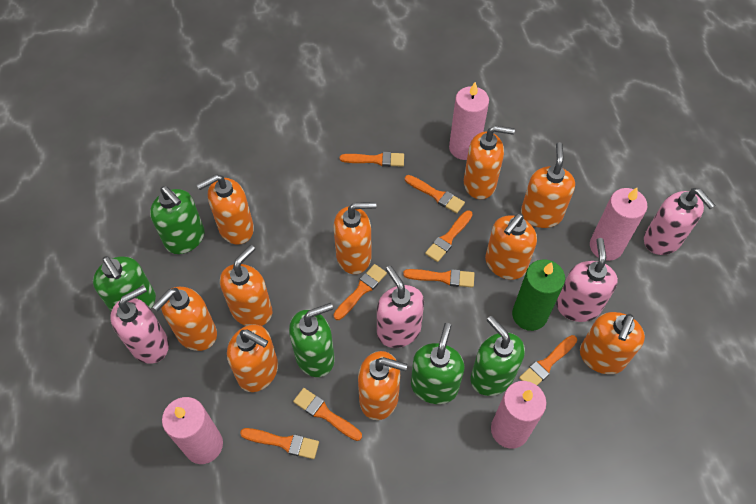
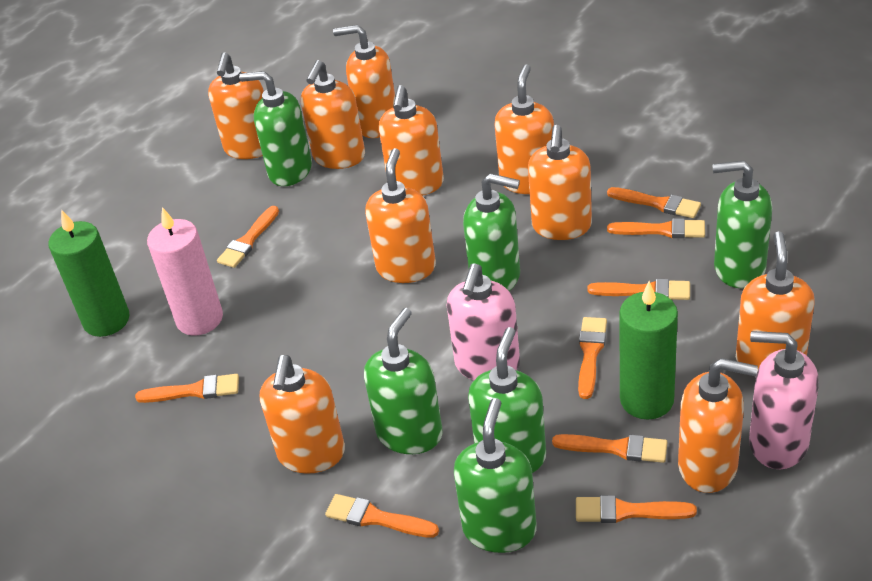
green candle: 1 -> 2
green soap dispenser: 5 -> 6
orange brush: 8 -> 9
pink candle: 4 -> 1
pink soap dispenser: 4 -> 2

